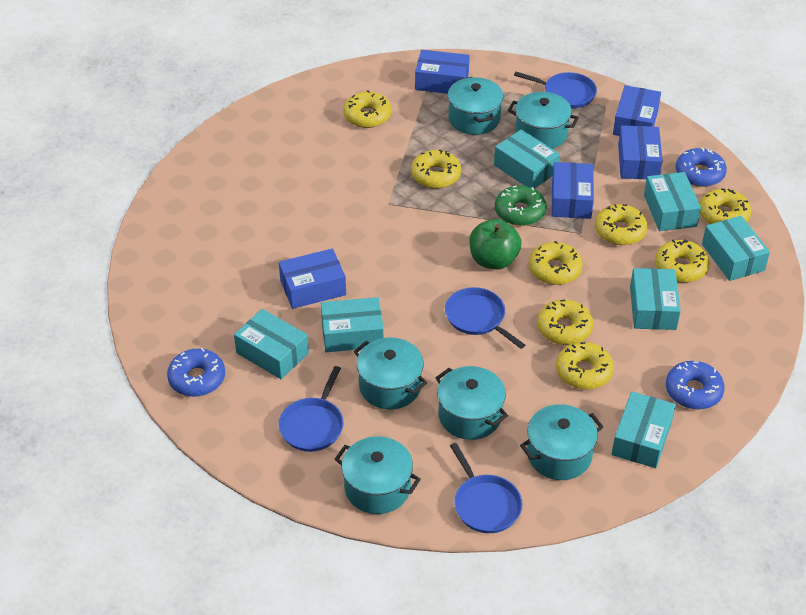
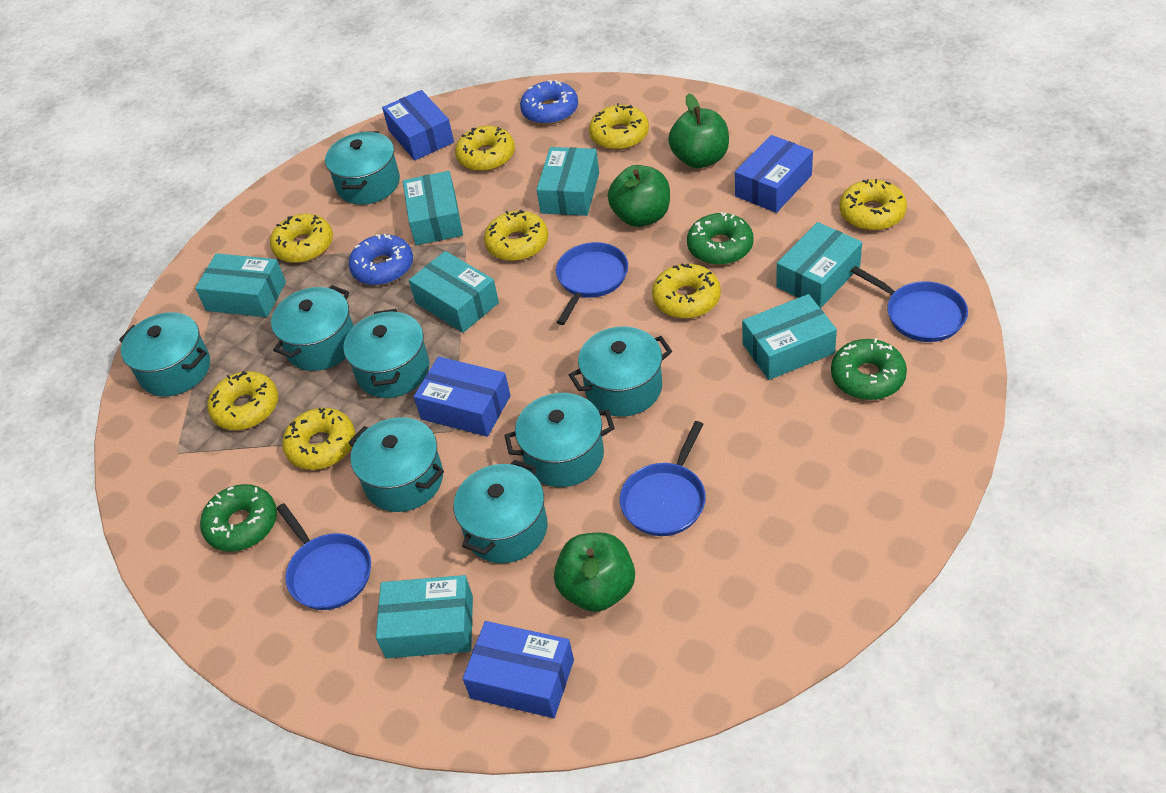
blue box: 5 -> 4
blue donut: 3 -> 2
green apple: 1 -> 3
green donut: 1 -> 3
turquoise pot: 6 -> 8

